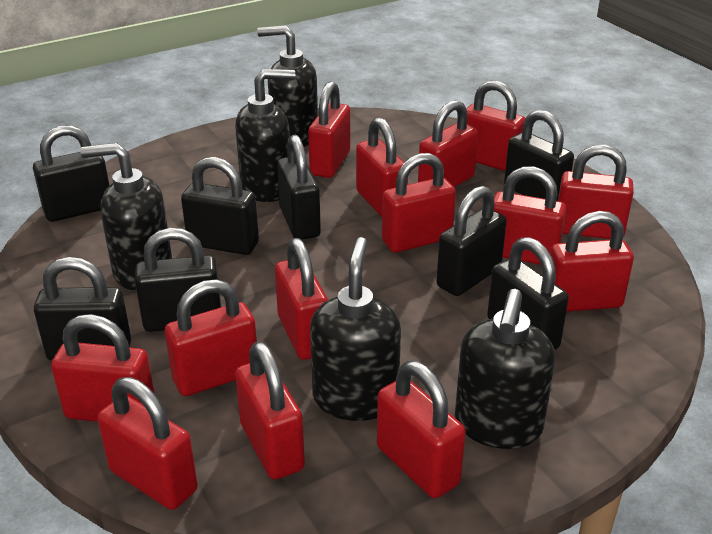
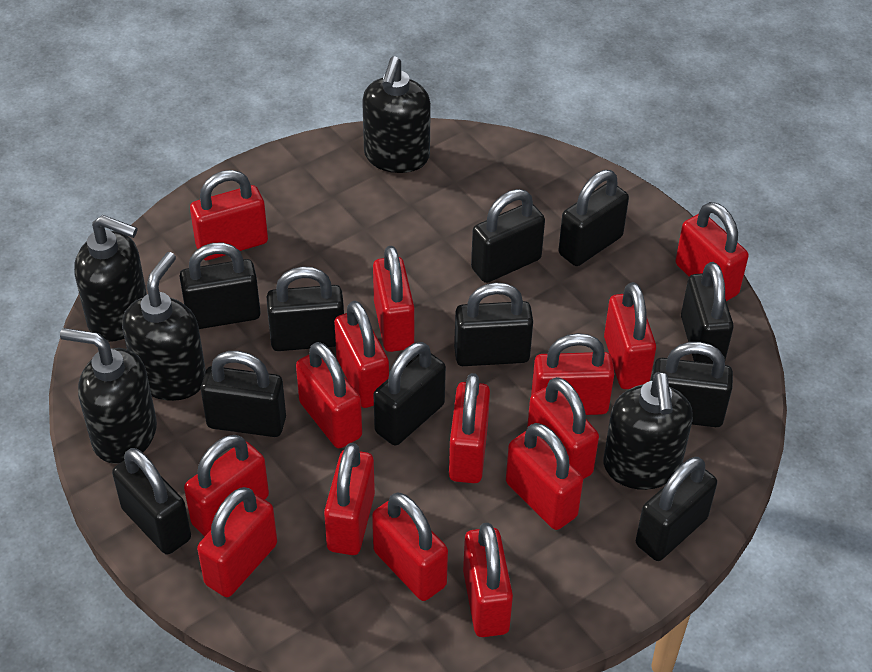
black padlock: 8 -> 11
red padlock: 14 -> 15

